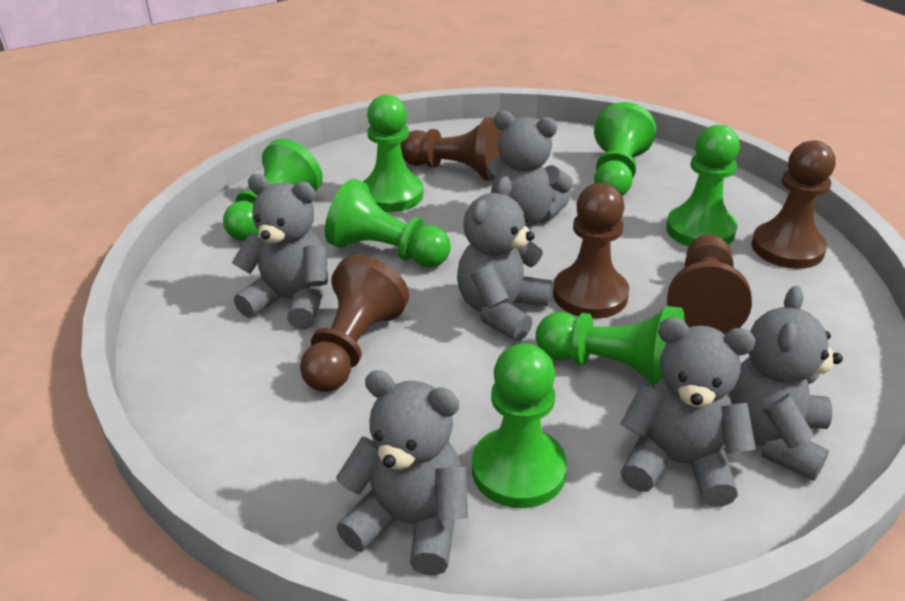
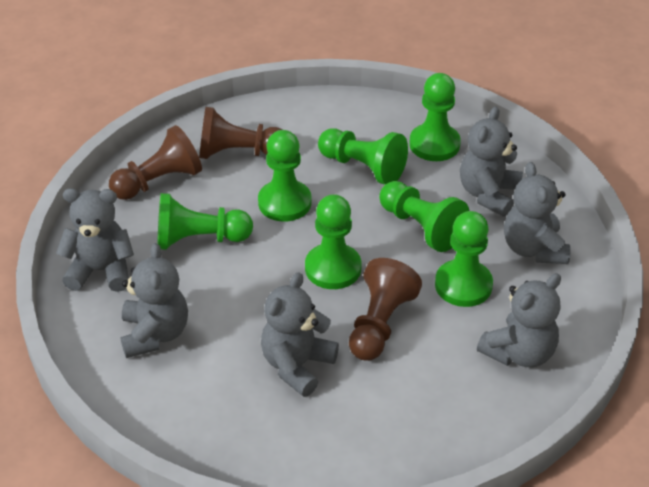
brown pawn: 5 -> 3

